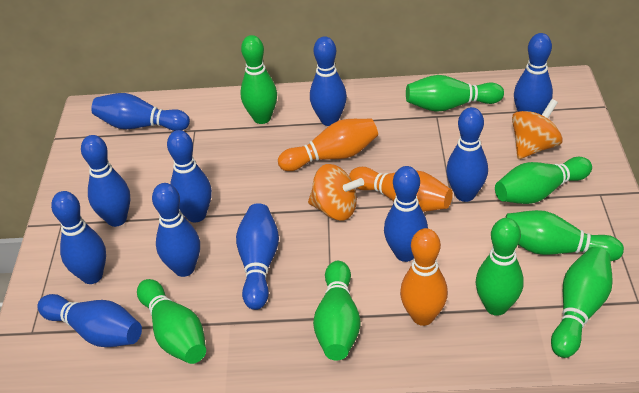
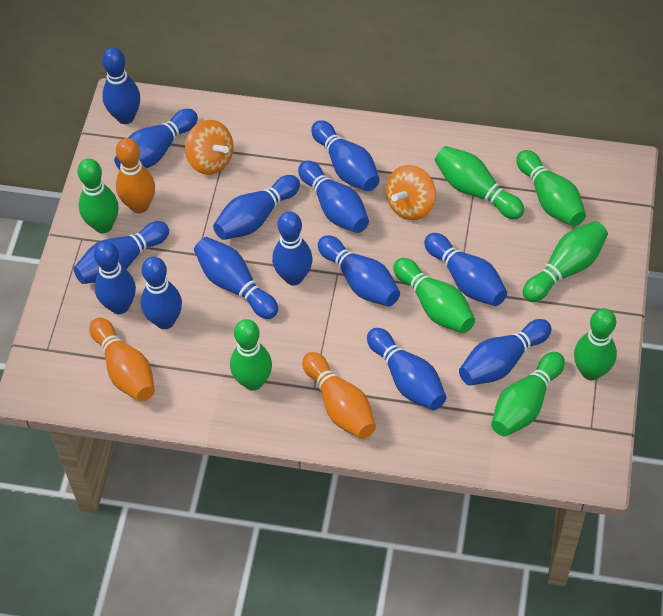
blue bowling pin: 11 -> 14

